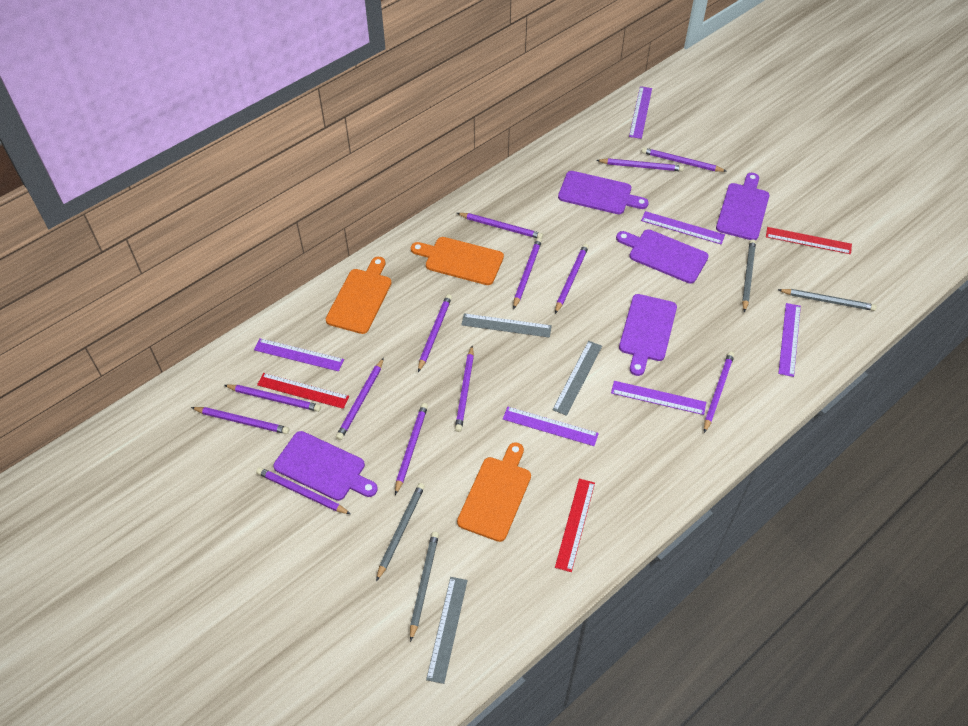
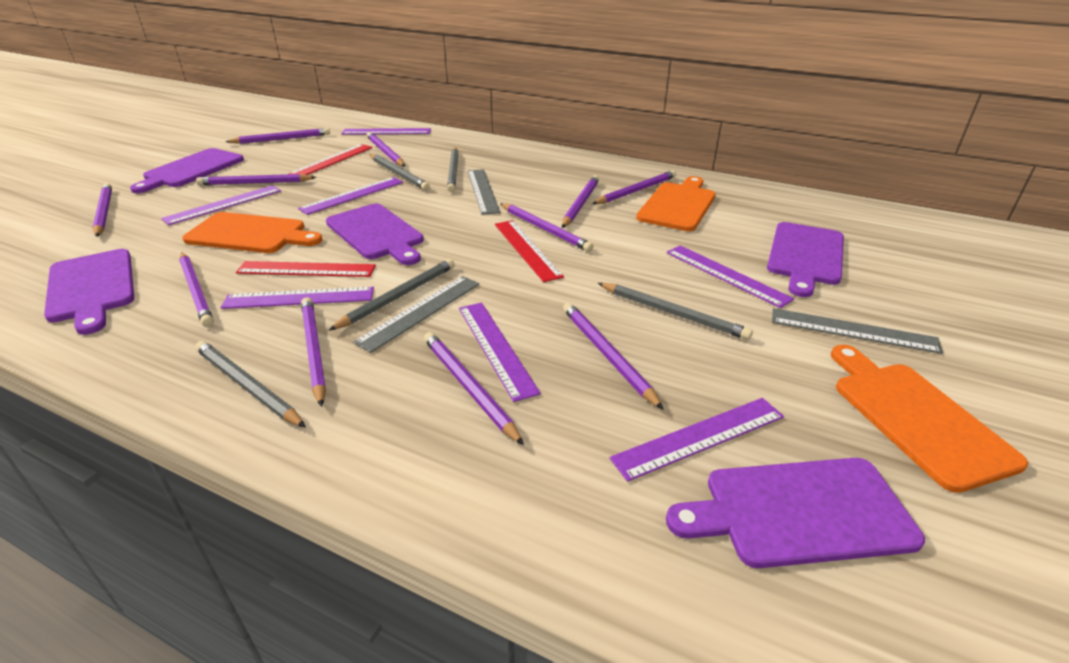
grey pencil: 4 -> 5
purple pencil: 13 -> 11
purple ruler: 6 -> 7

